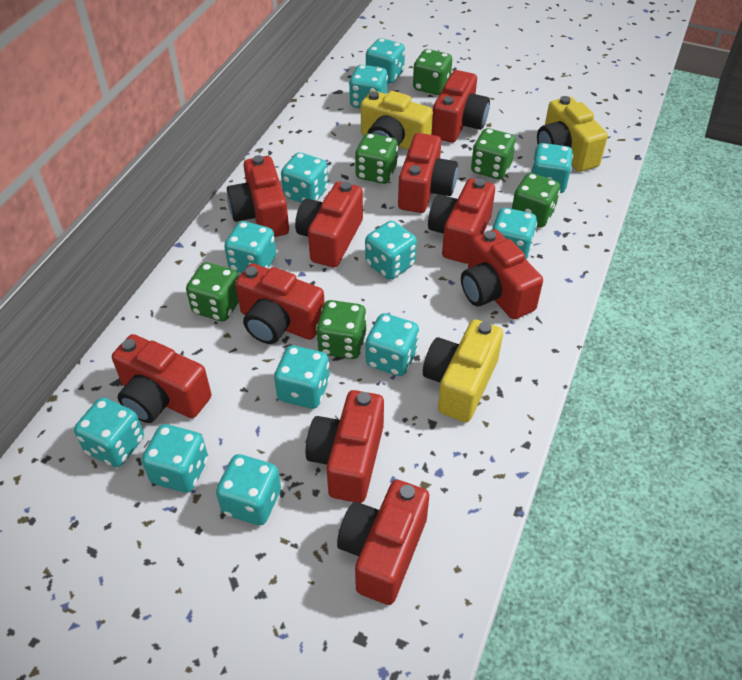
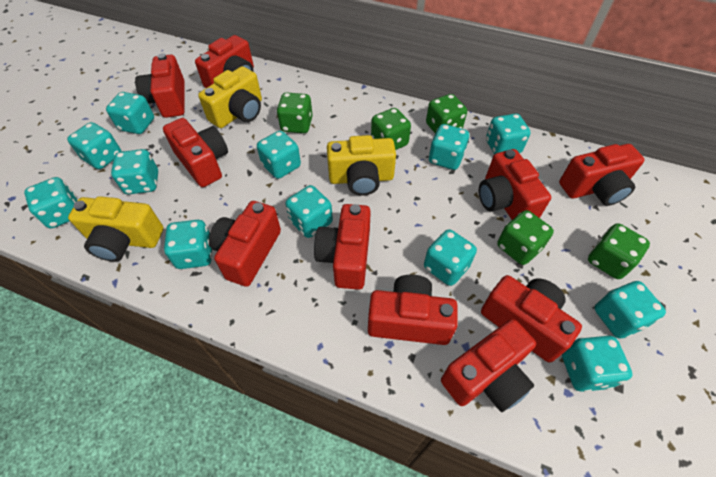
green dice: 6 -> 5

